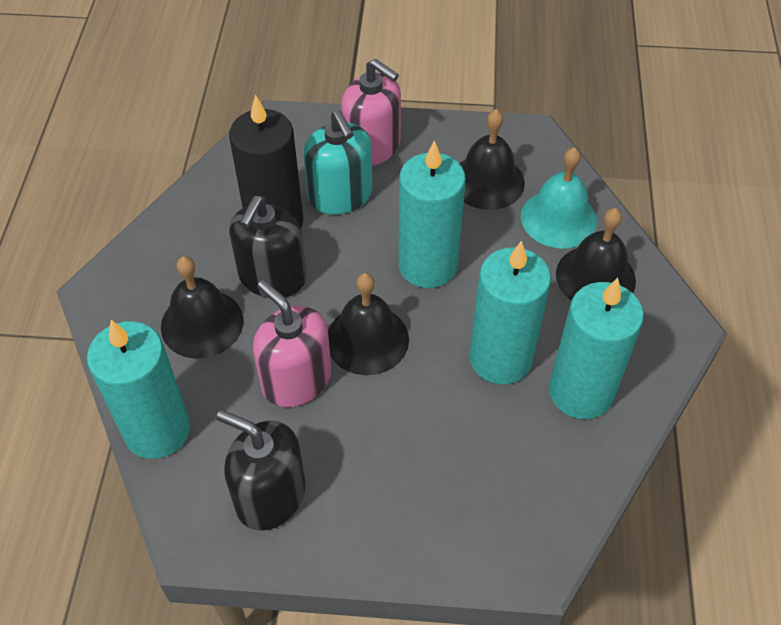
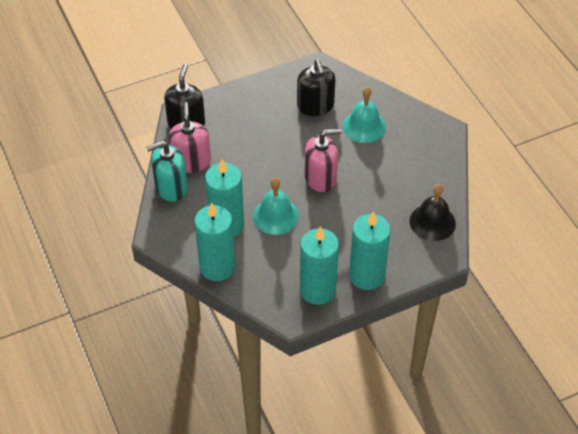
black bell: 4 -> 1
black candle: 1 -> 0
turquoise bell: 1 -> 2

